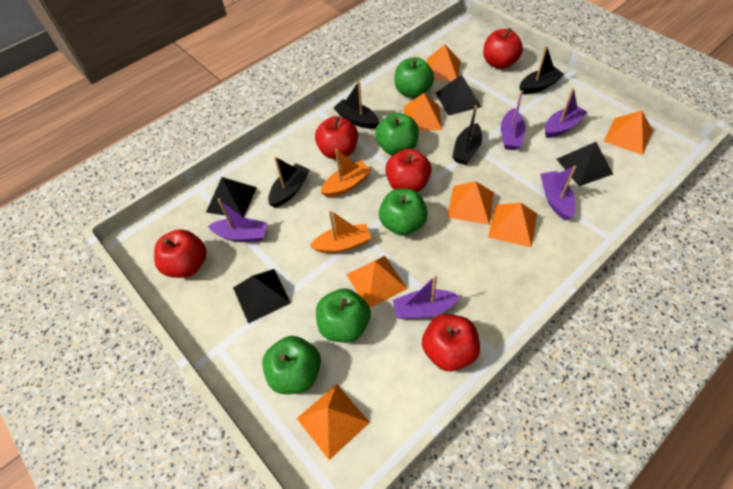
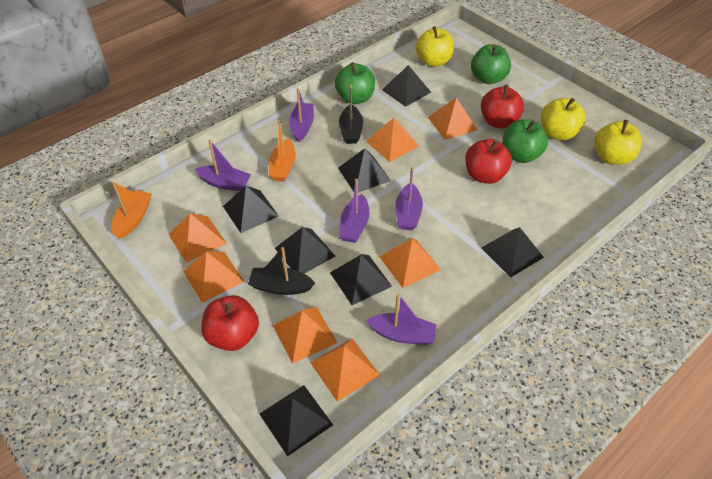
black boat: 4 -> 2
black pyramid: 4 -> 7
green apple: 5 -> 3
red apple: 5 -> 3
yellow apple: 0 -> 3

